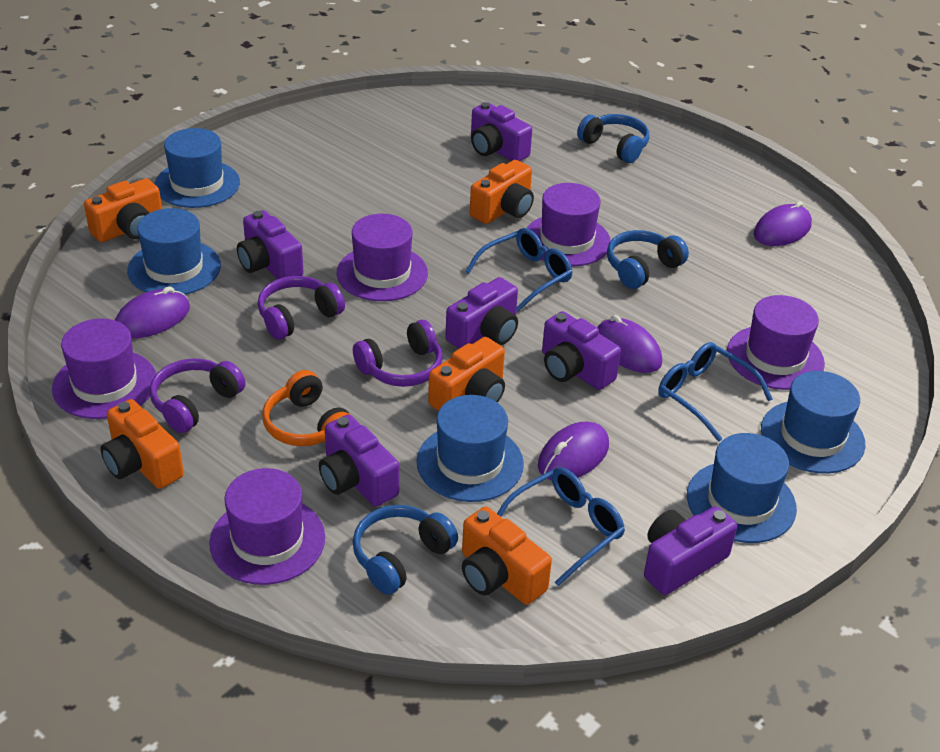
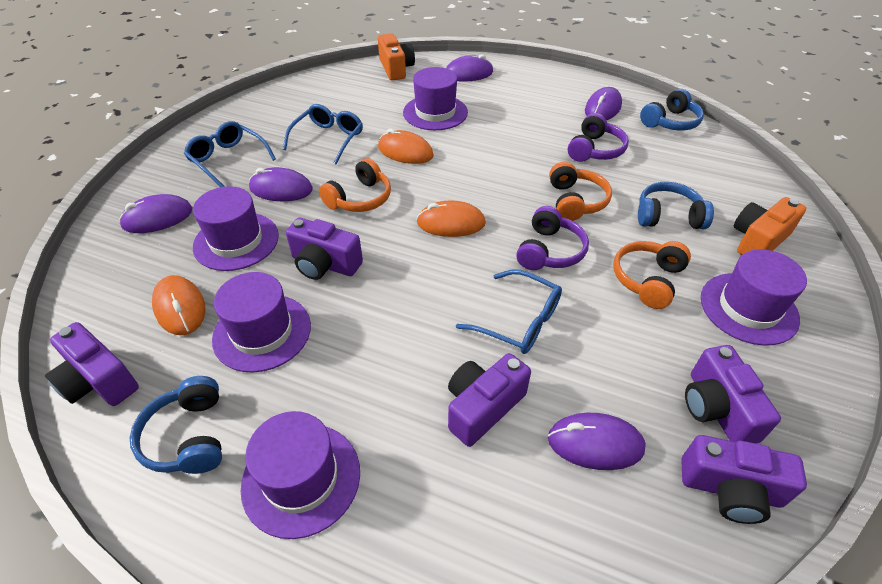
blue hat: 5 -> 0
orange camera: 5 -> 2
orange headphones: 1 -> 3
orange mouse: 0 -> 3
purple camera: 6 -> 5
purple headphones: 3 -> 2
purple mouse: 4 -> 5

